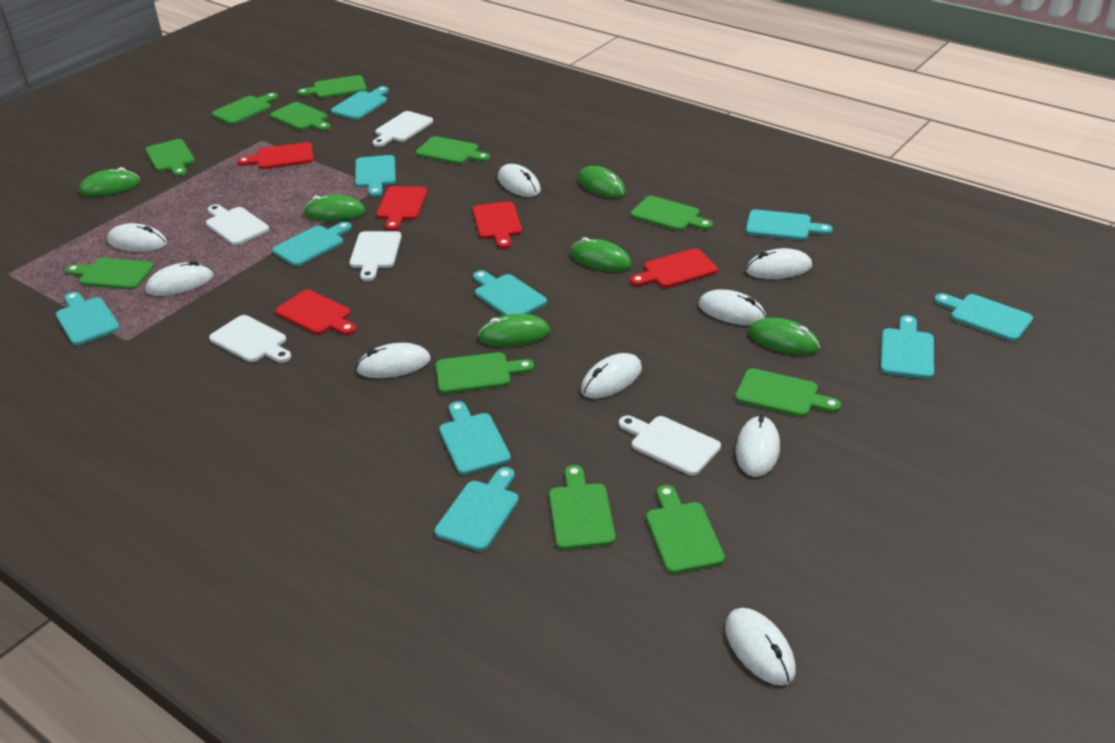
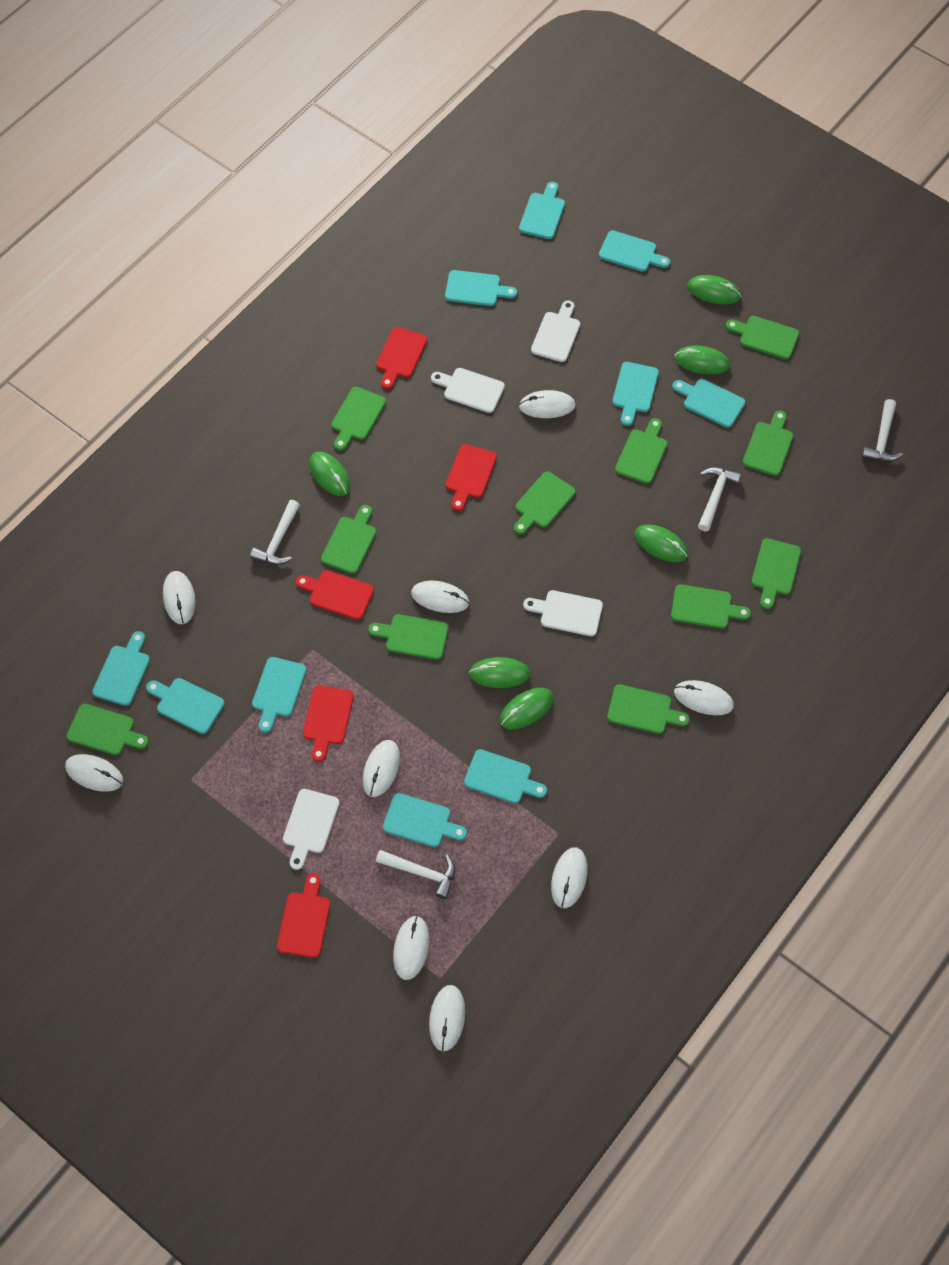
white cutting board: 5 -> 4
white hammer: 0 -> 4

